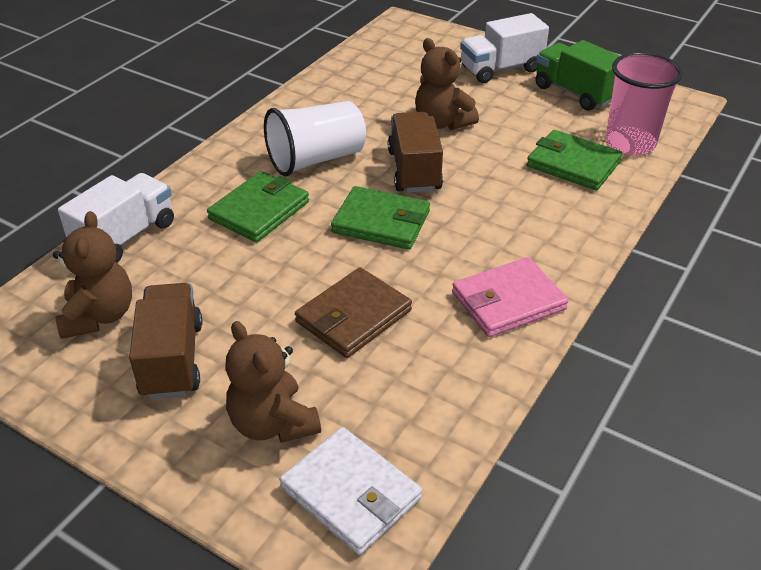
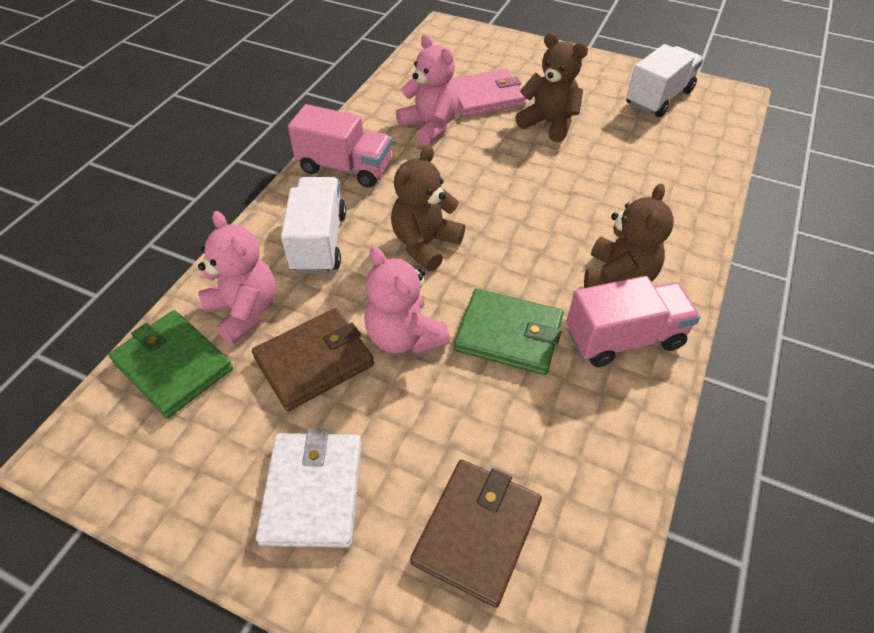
brown truck: 2 -> 0
brown wallet: 1 -> 2
green truck: 1 -> 0
green wallet: 3 -> 2
pink cup: 1 -> 0
pink teddy bear: 0 -> 3
pink truck: 0 -> 2
white cup: 1 -> 0

